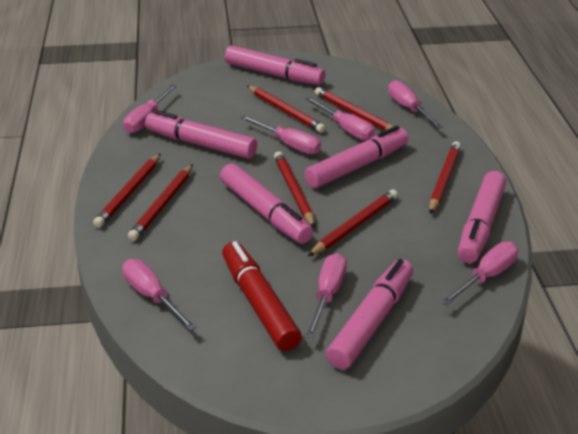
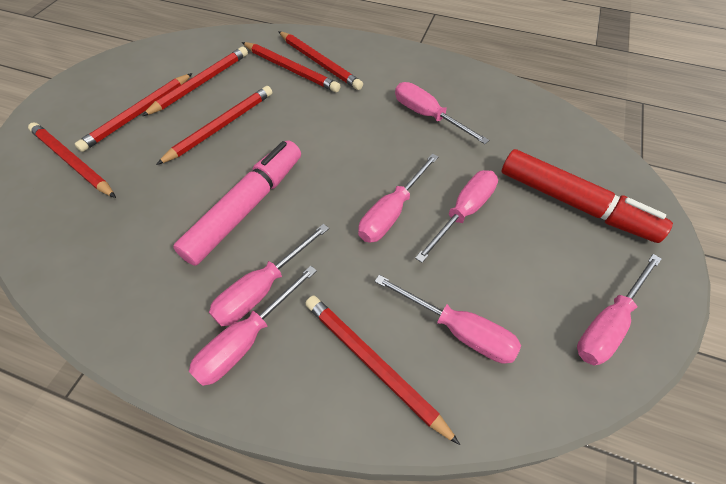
pink marker: 6 -> 1

